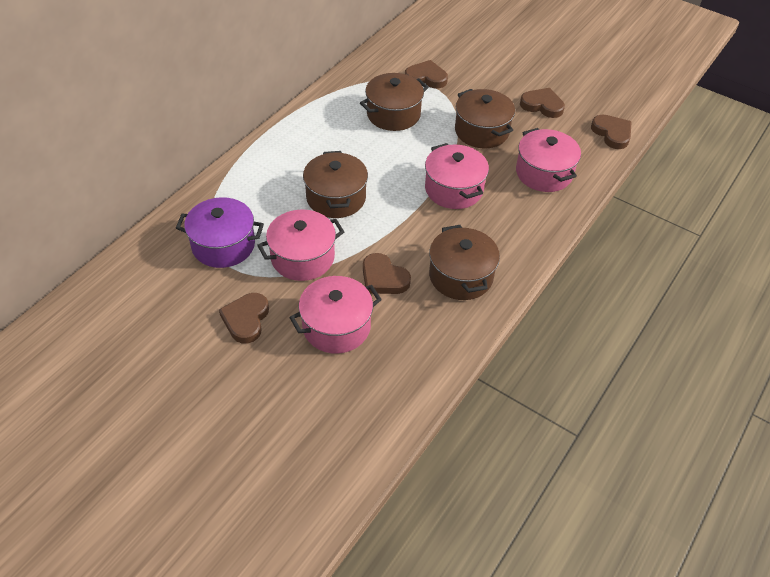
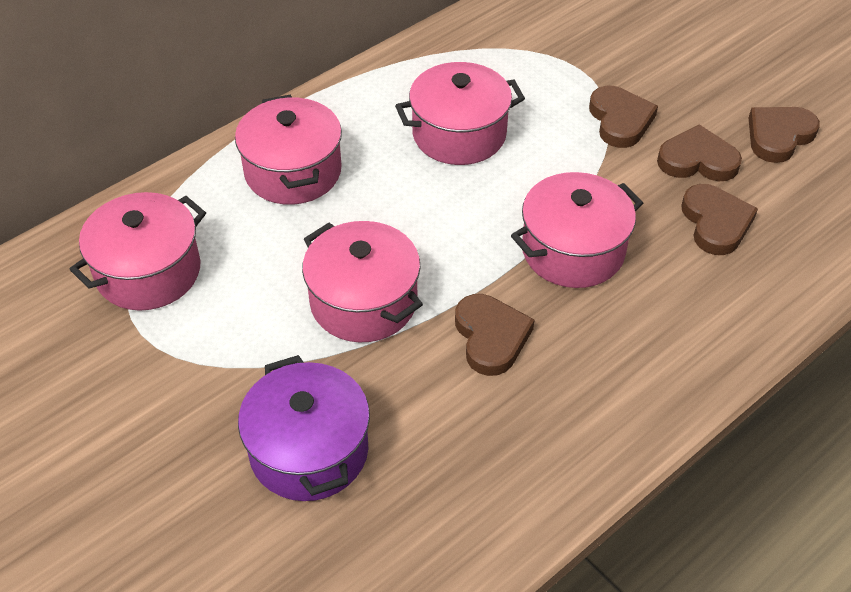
brown pot: 4 -> 0
pink pot: 4 -> 5

